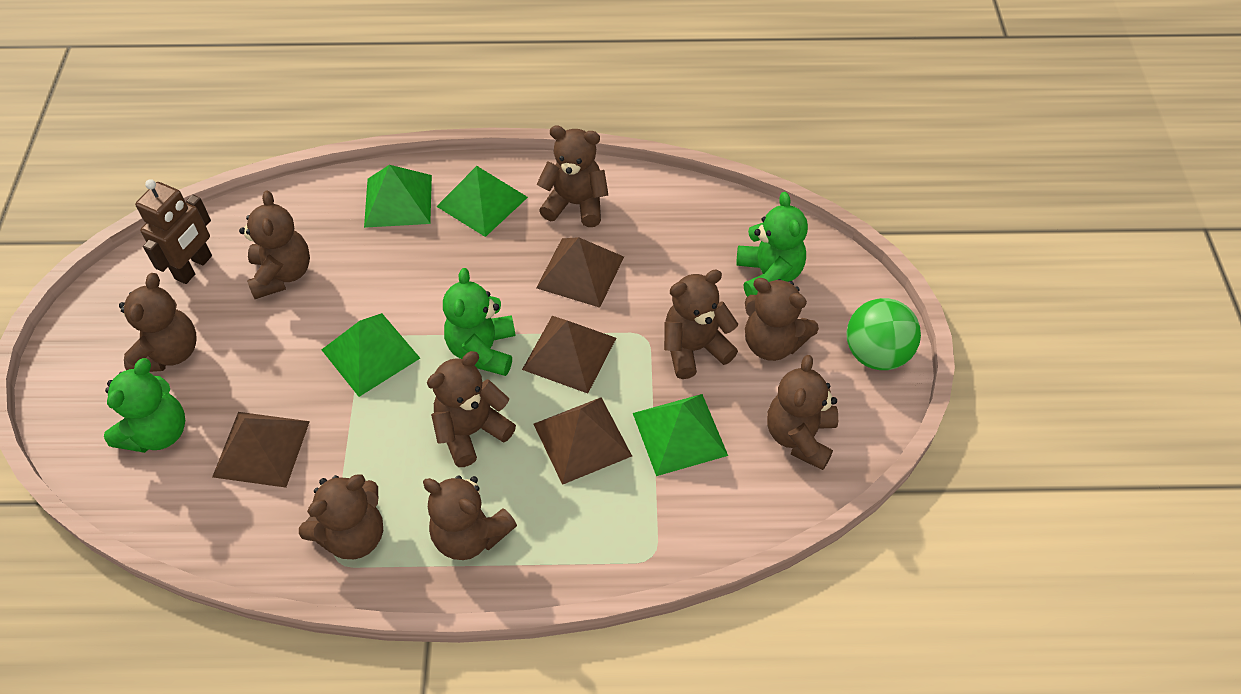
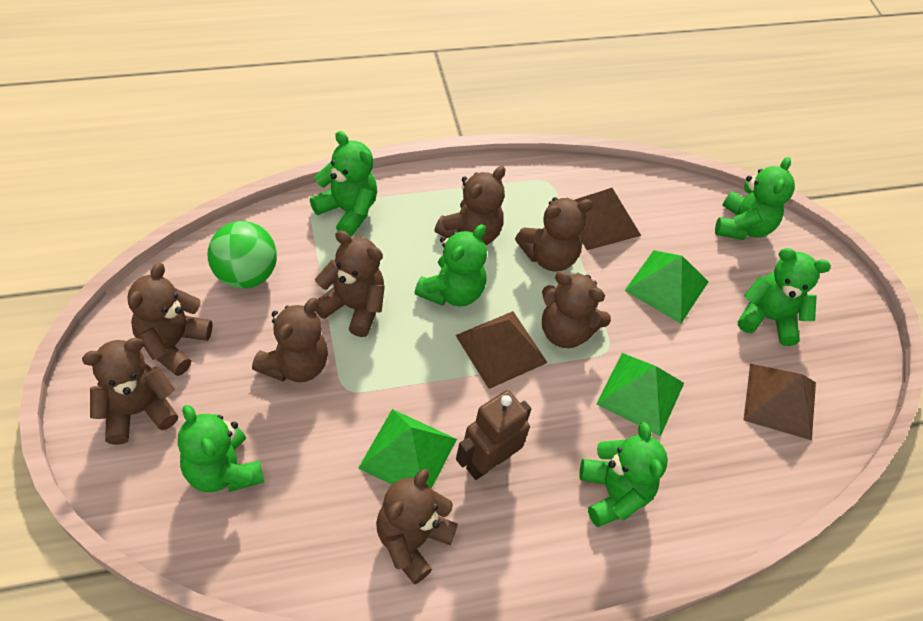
brown pyramid: 4 -> 3
brown teddy bear: 9 -> 8
green pyramid: 4 -> 3
green teddy bear: 3 -> 6

